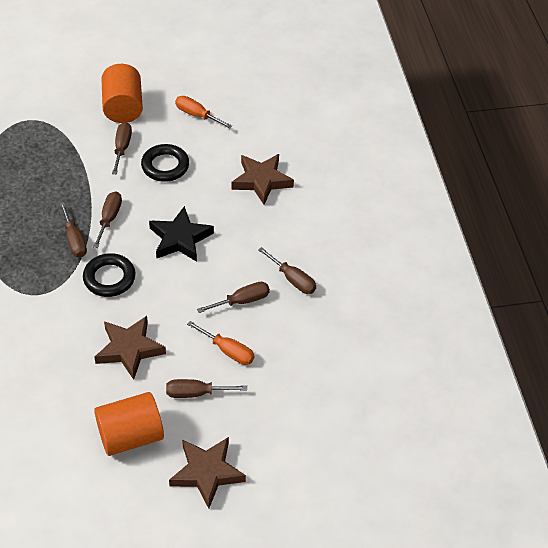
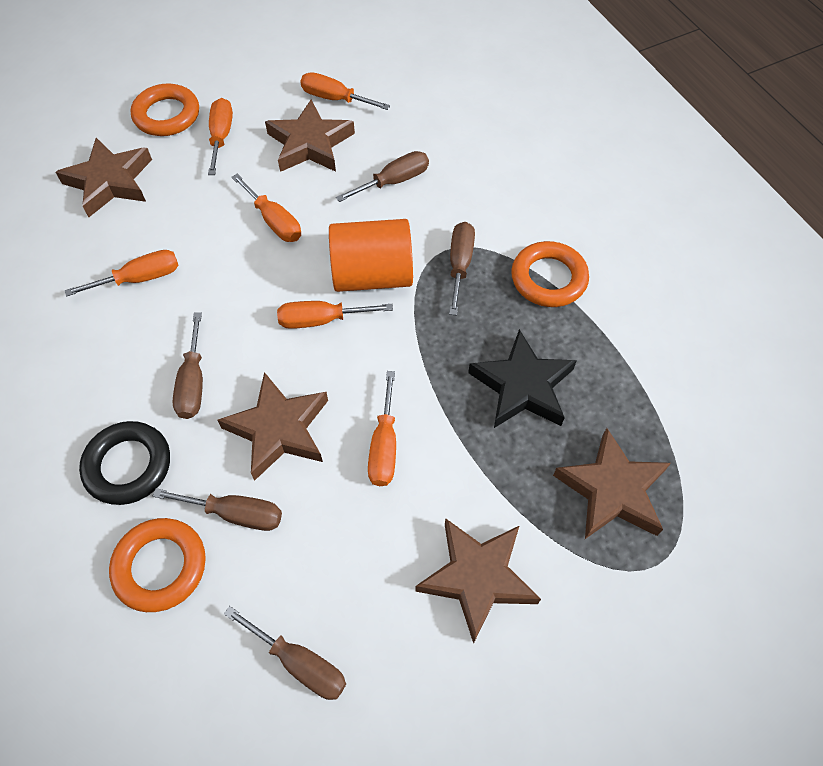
black ring: 2 -> 1
brown screwdriver: 6 -> 5
brown star: 3 -> 5
orange cylinder: 2 -> 1
orange ring: 0 -> 3
orange screwdriver: 2 -> 6

